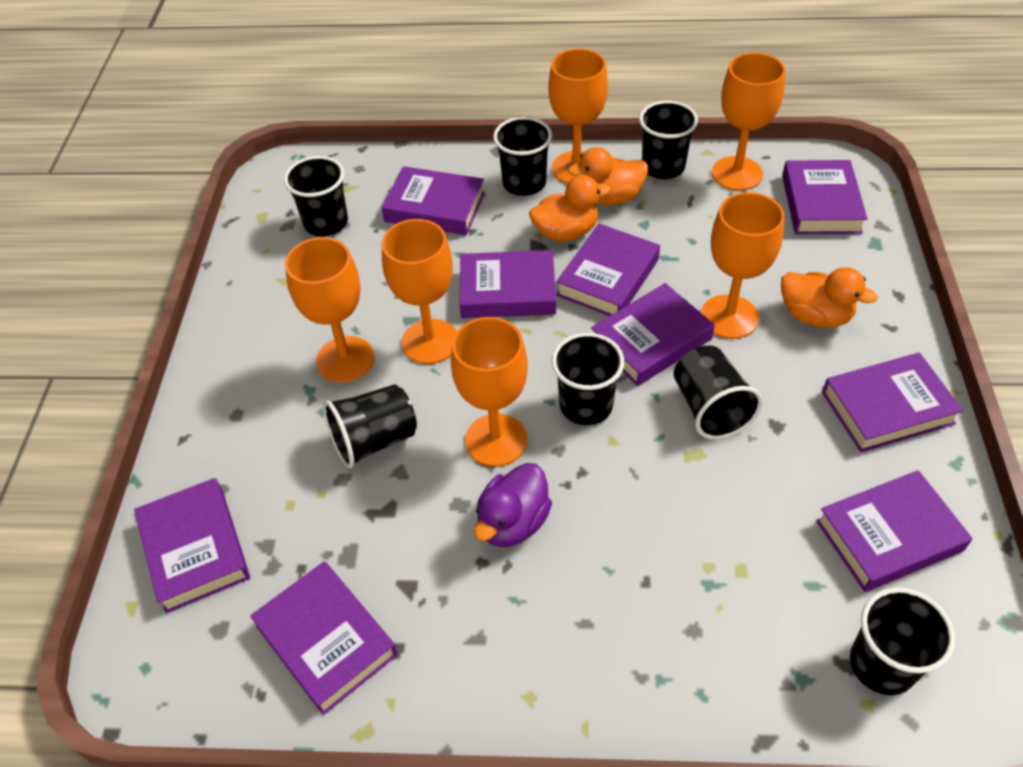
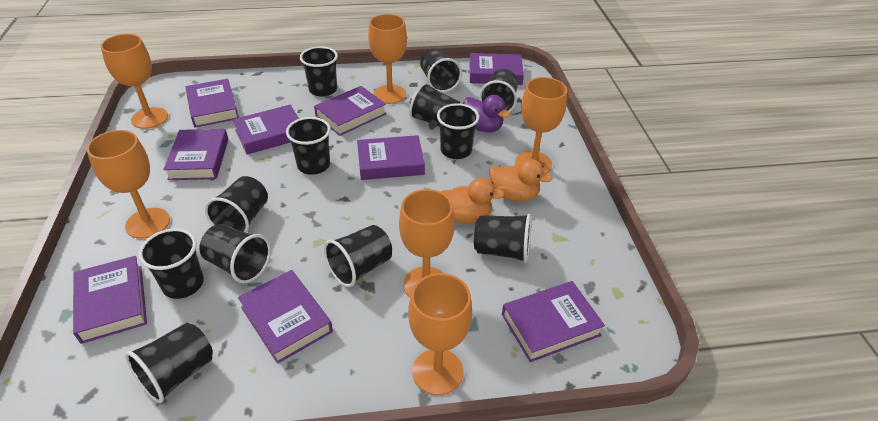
black cup: 7 -> 12
orange duck: 3 -> 2

